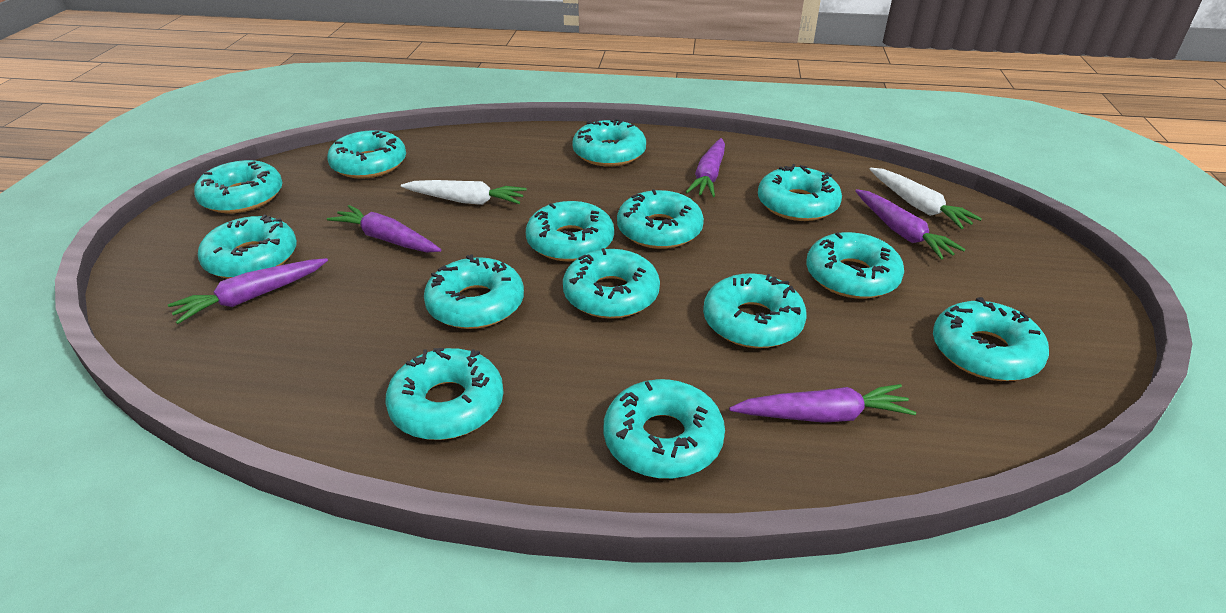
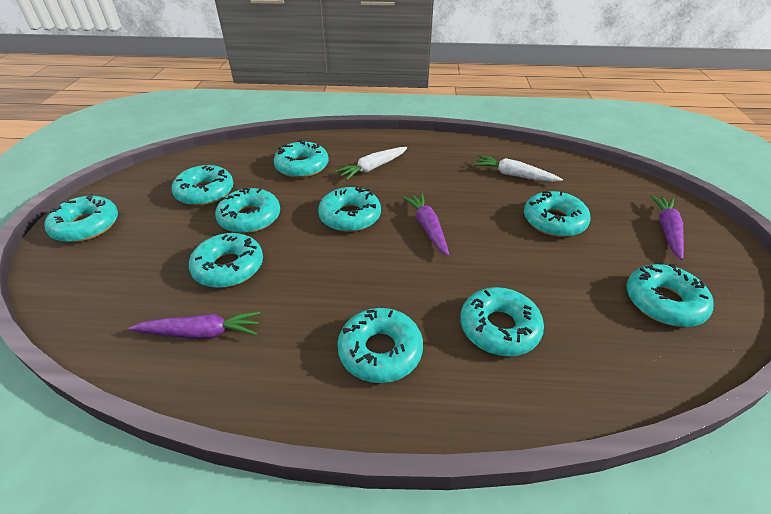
purple carrot: 5 -> 3
turquoise donut: 14 -> 10

